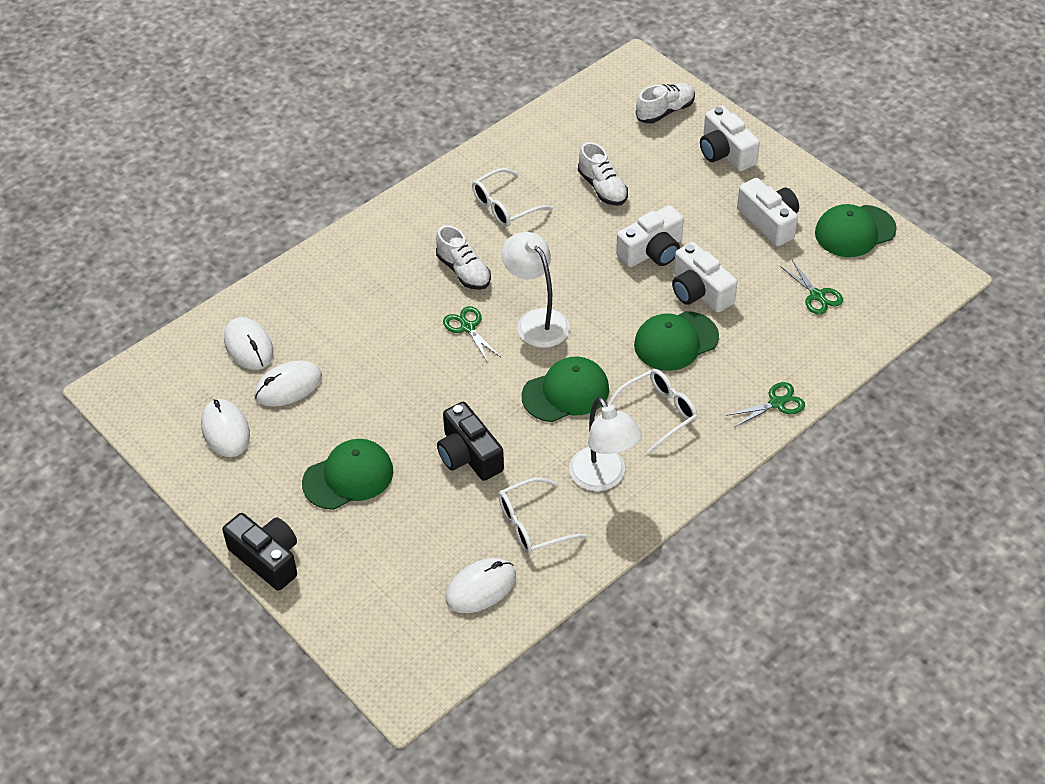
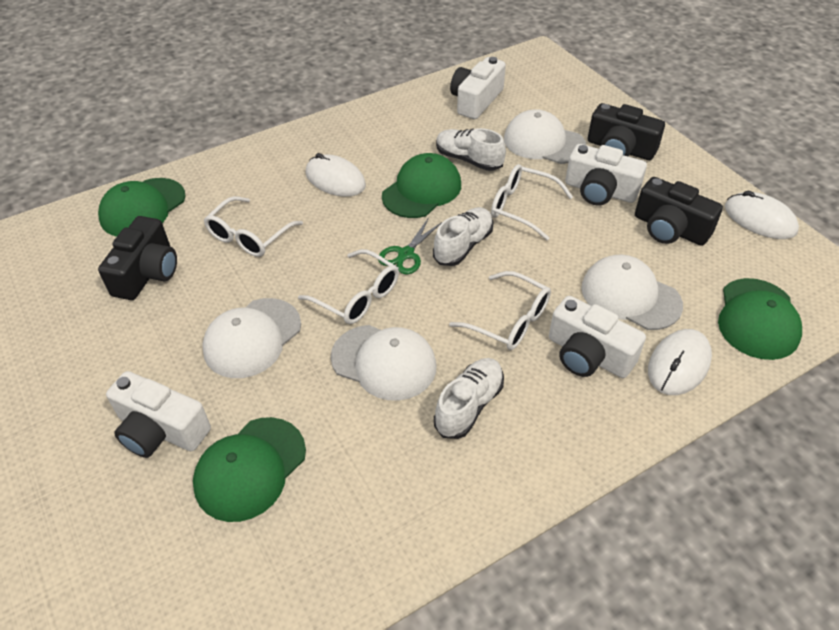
black camera: 2 -> 3
green scissors: 3 -> 1
white cap: 0 -> 4
white glasses: 3 -> 4
white lamp: 2 -> 0
white mouse: 4 -> 3

